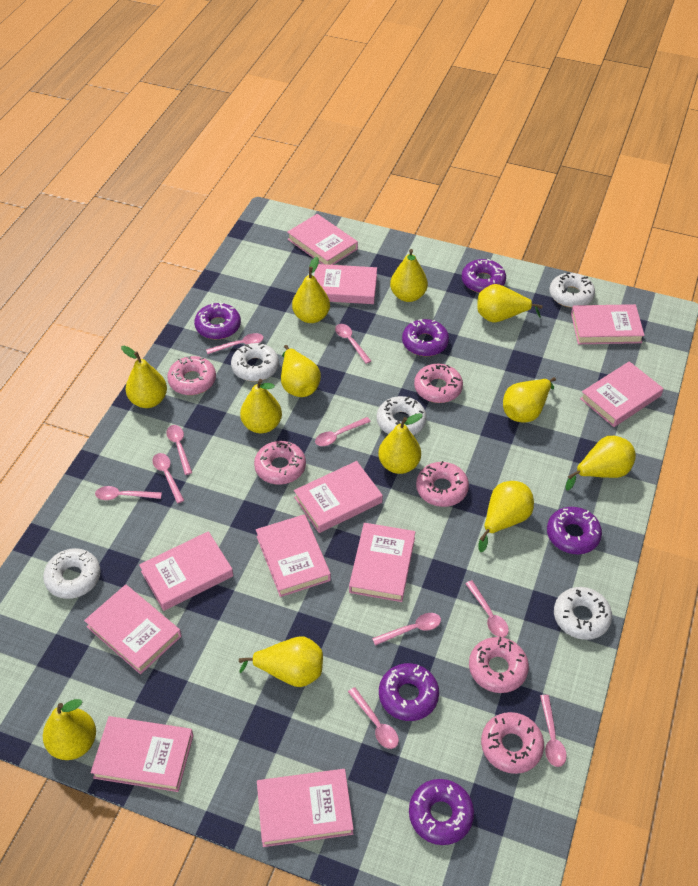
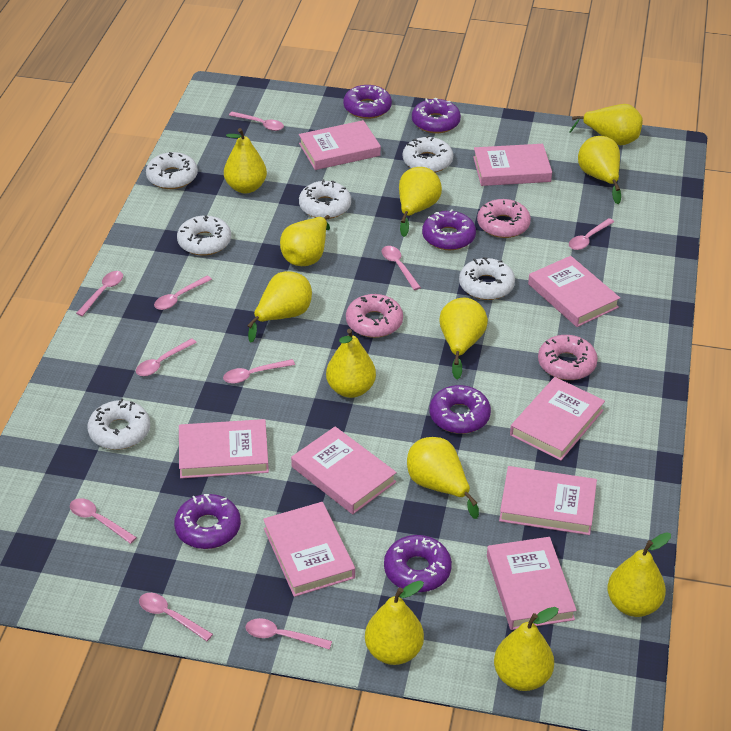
pink book: 11 -> 9
pink donut: 6 -> 3
white donut: 5 -> 6

